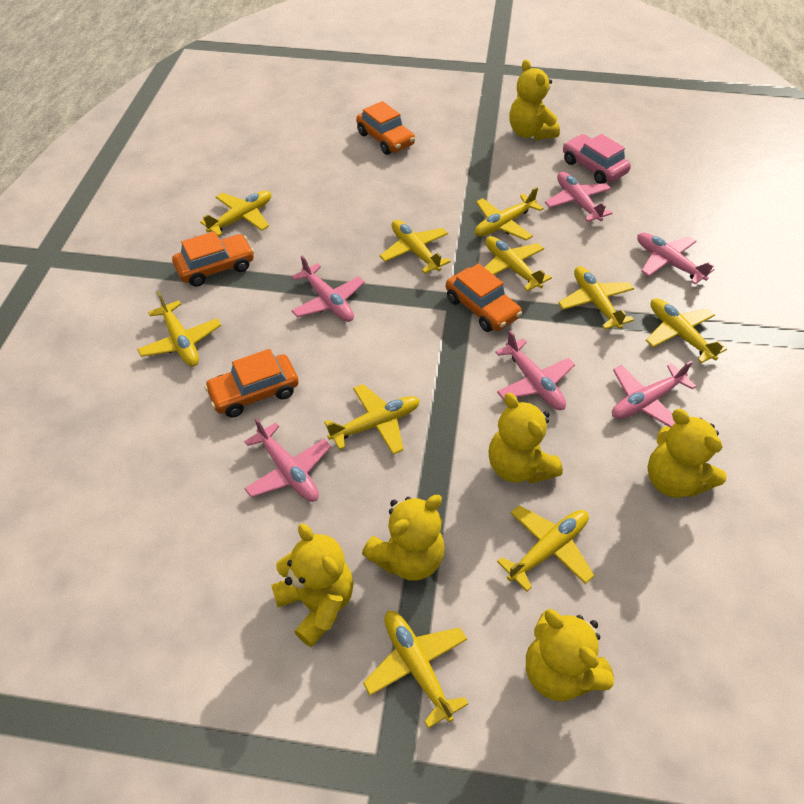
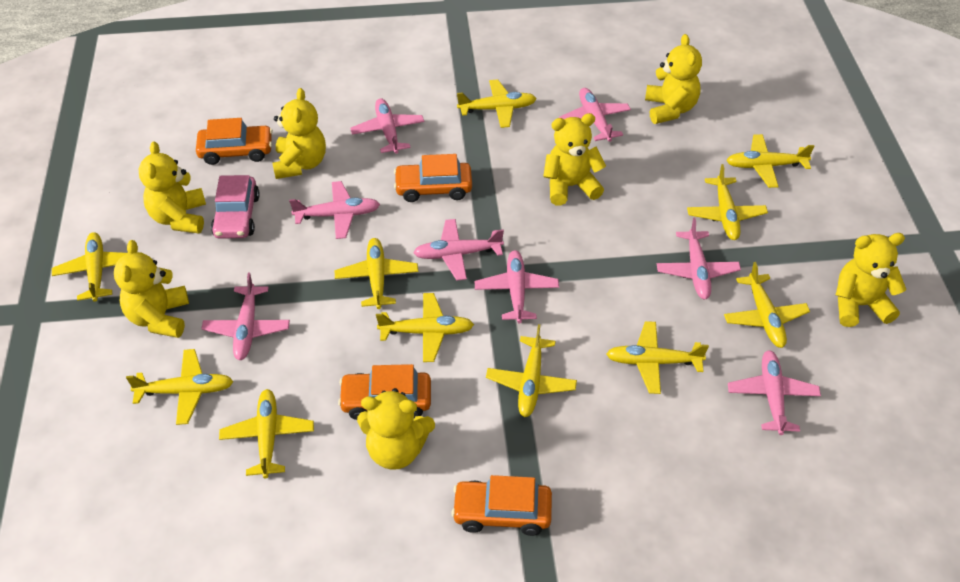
pink plane: 6 -> 8
yellow plane: 10 -> 11
yellow teddy bear: 6 -> 7

